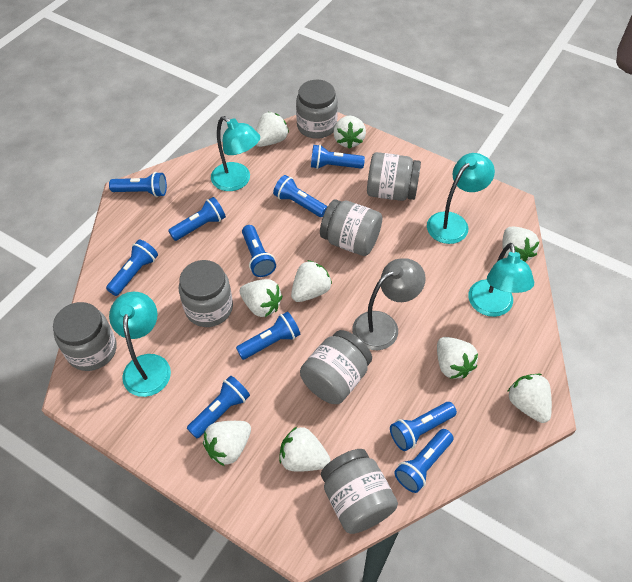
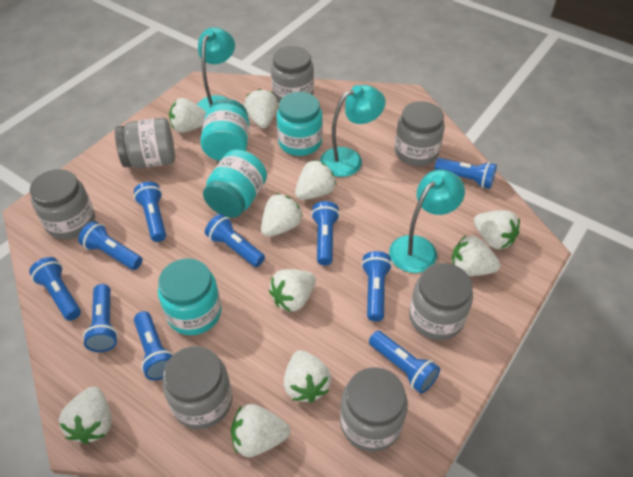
grey lamp: 1 -> 0
turquoise jar: 0 -> 4
turquoise lamp: 4 -> 3
white strawberry: 9 -> 10

